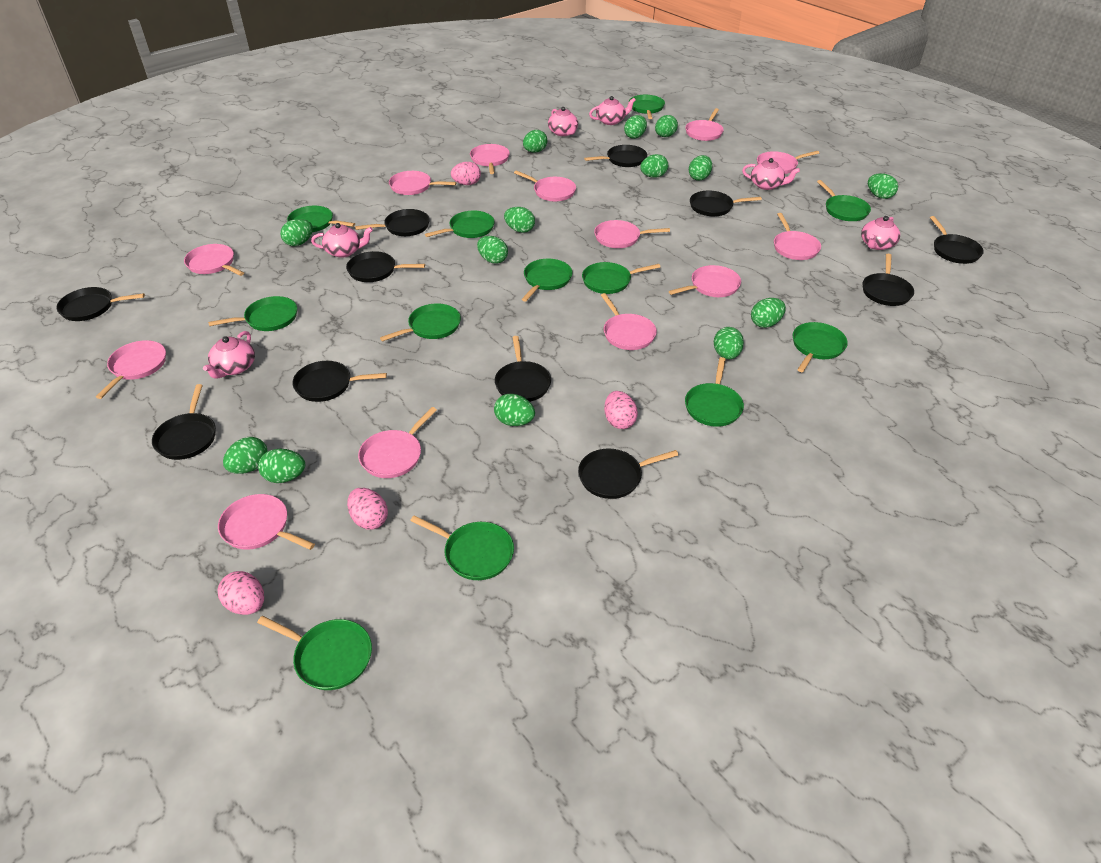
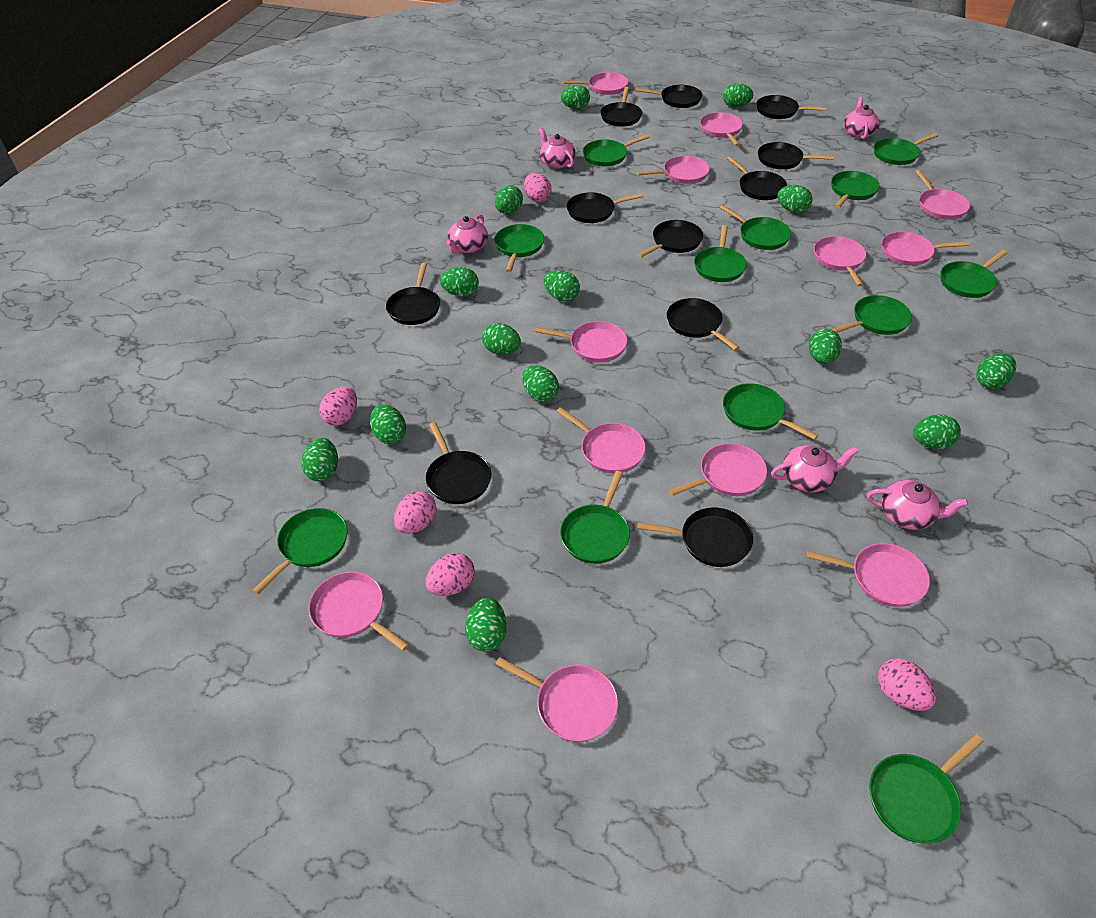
pink egg: 4 -> 5
pink pan: 13 -> 12
pink teapot: 6 -> 5

